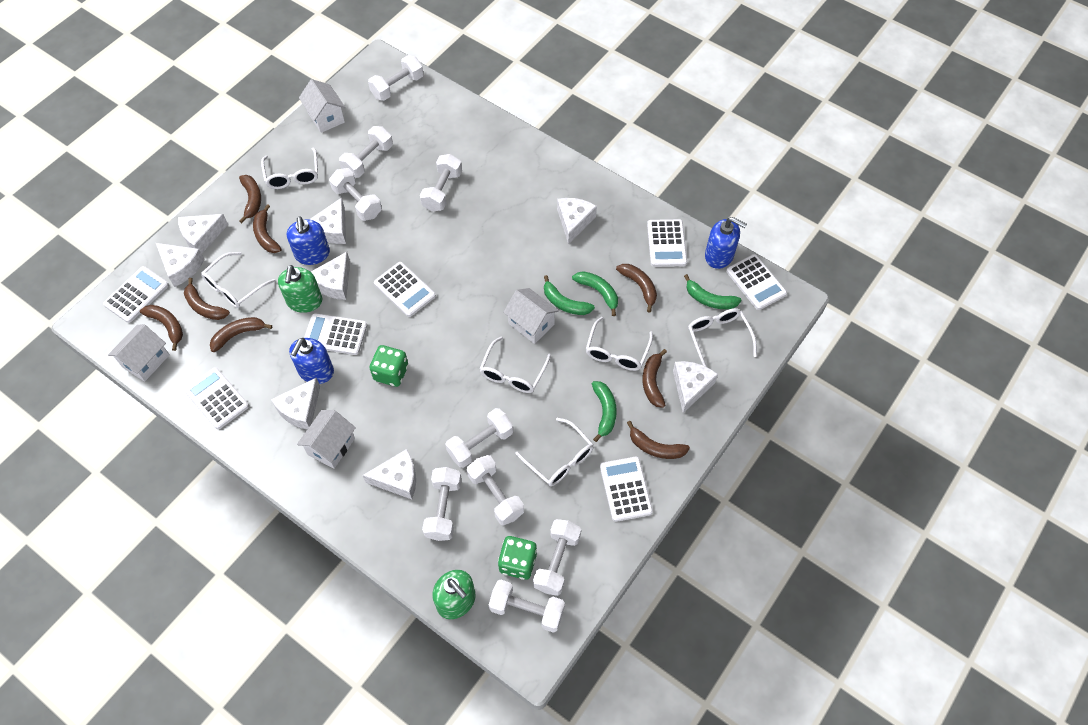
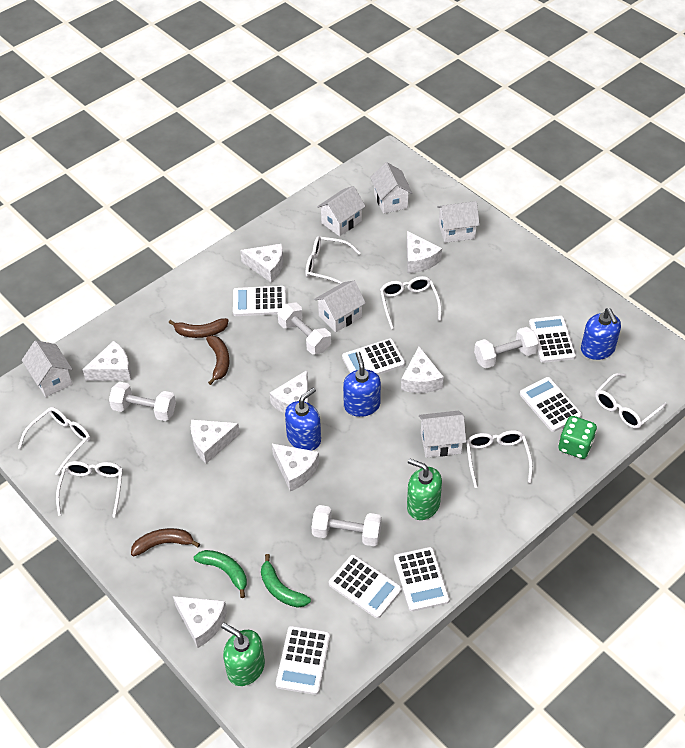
brown banana: 8 -> 3
green banana: 4 -> 2
green dice: 2 -> 1
white dumbbell: 9 -> 4
white house: 4 -> 6

